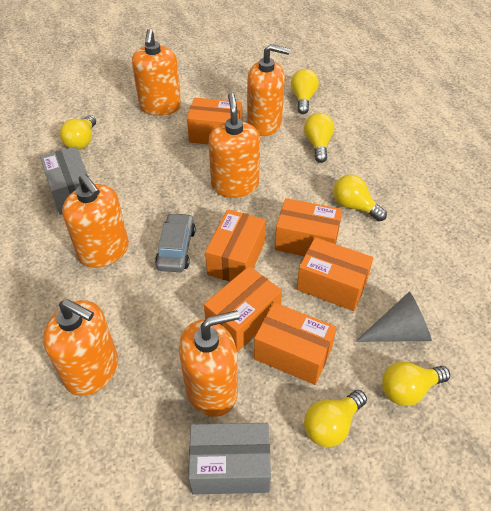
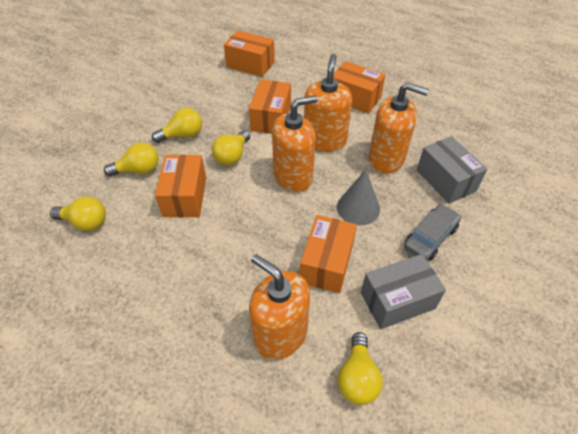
orange box: 6 -> 5
orange soap dispenser: 6 -> 4
yellow light bulb: 6 -> 5

